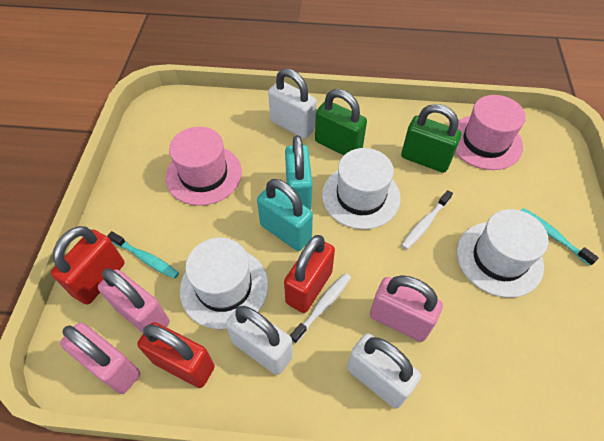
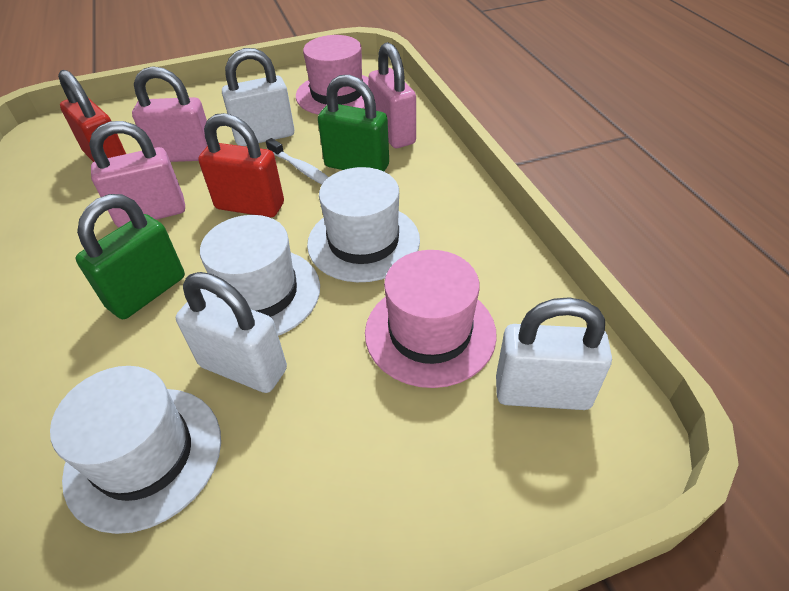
red padlock: 3 -> 2
turquoise padlock: 2 -> 0
turquoise toothbrush: 2 -> 0
white toothbrush: 2 -> 1

